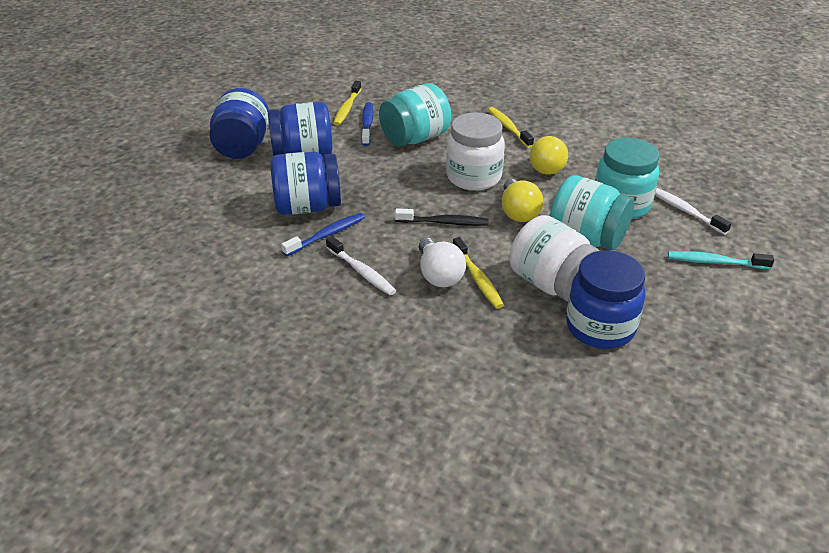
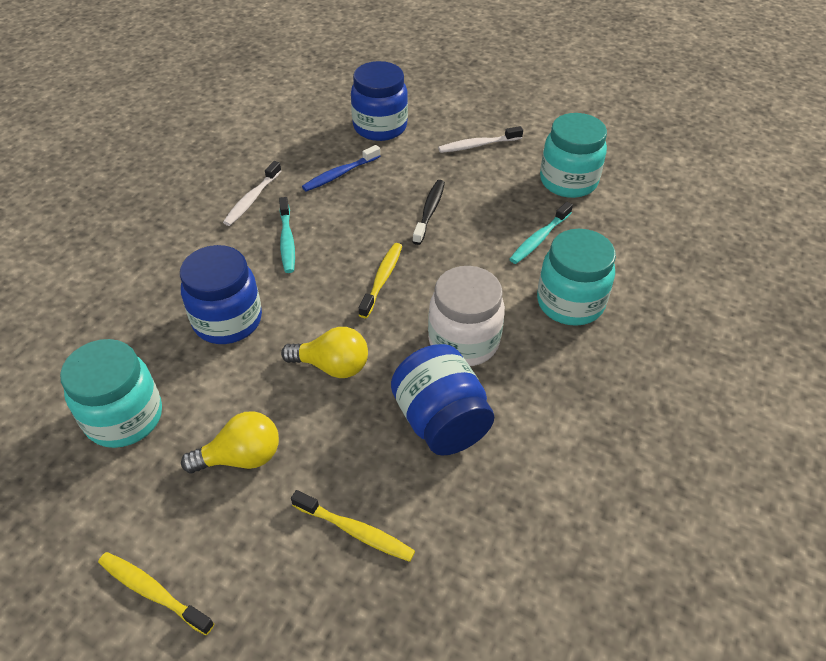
blue jar: 4 -> 3
blue toothbrush: 2 -> 1
turquoise toothbrush: 1 -> 2
white jar: 2 -> 1
white light bulb: 1 -> 0

